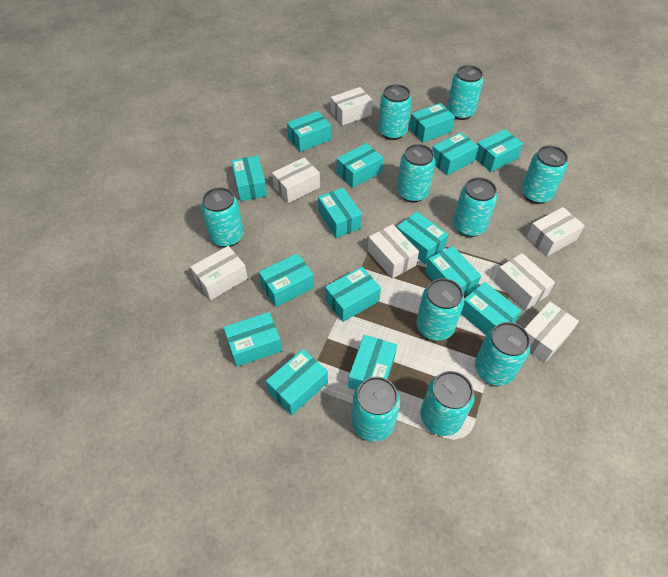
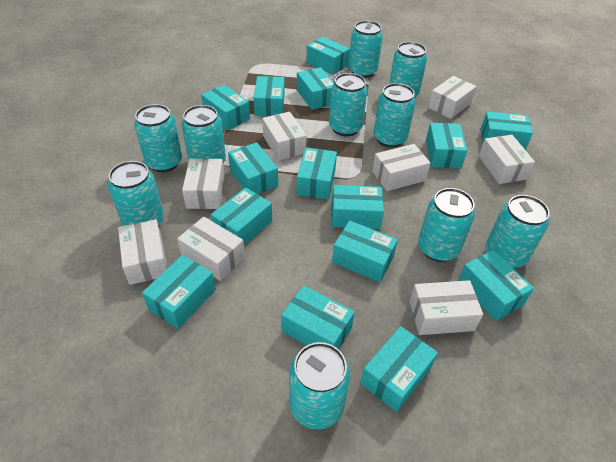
white box: 7 -> 8

